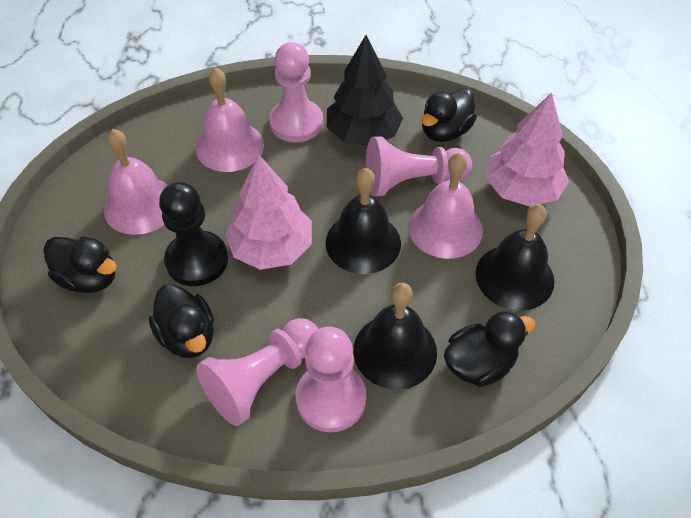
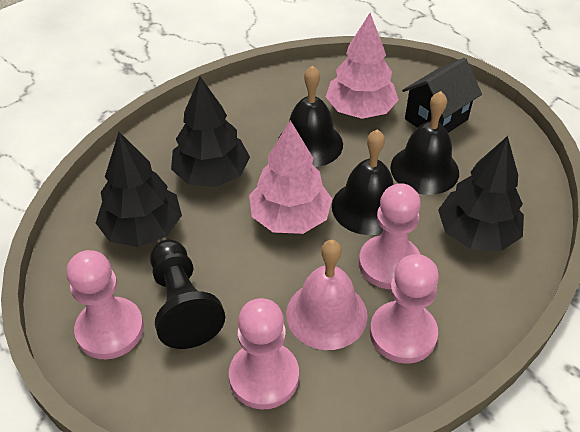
black duck: 4 -> 0
black house: 0 -> 1
black tree: 1 -> 3
pink bell: 3 -> 1

